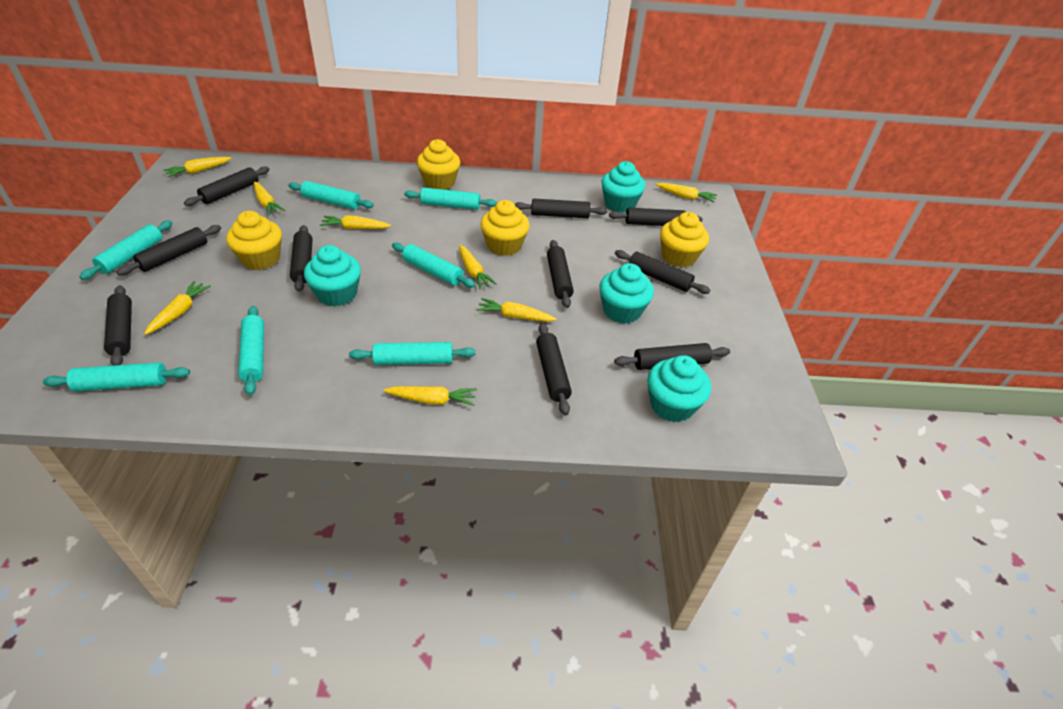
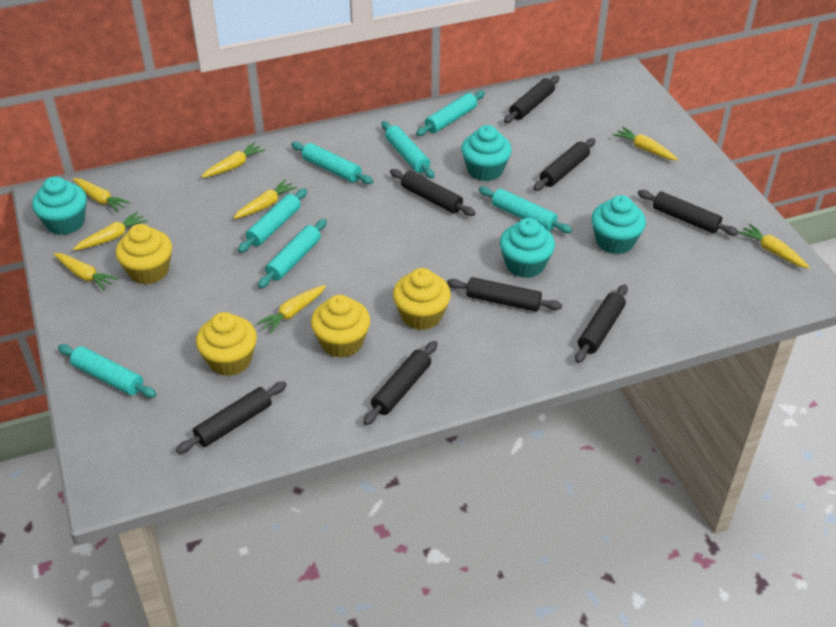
black rolling pin: 10 -> 8

